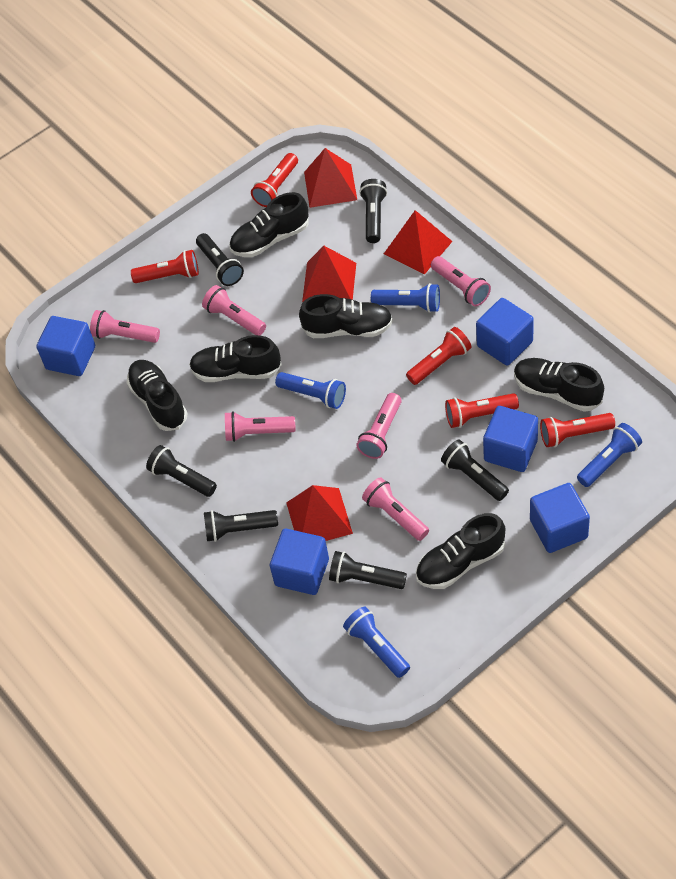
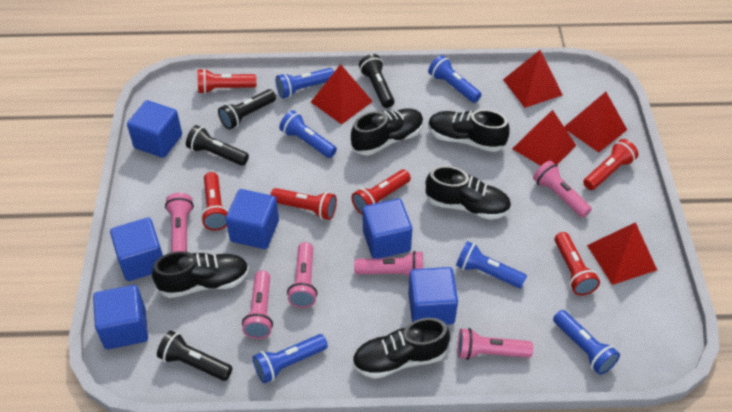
black flashlight: 6 -> 4
black shoe: 6 -> 5
blue cube: 5 -> 6
blue flashlight: 4 -> 6
red flashlight: 5 -> 6
red pyramid: 4 -> 5

